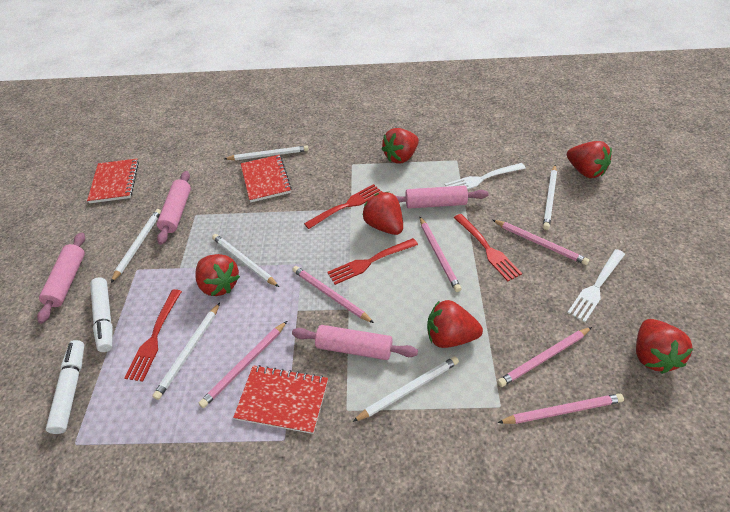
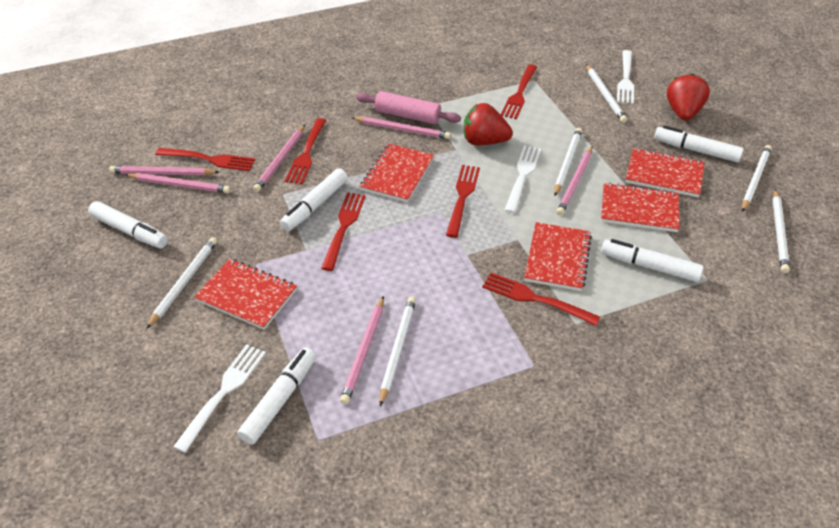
pink rolling pin: 4 -> 1
red fork: 4 -> 6
red notebook: 3 -> 5
red strawberry: 6 -> 2
white fork: 2 -> 3
white marker: 2 -> 5

